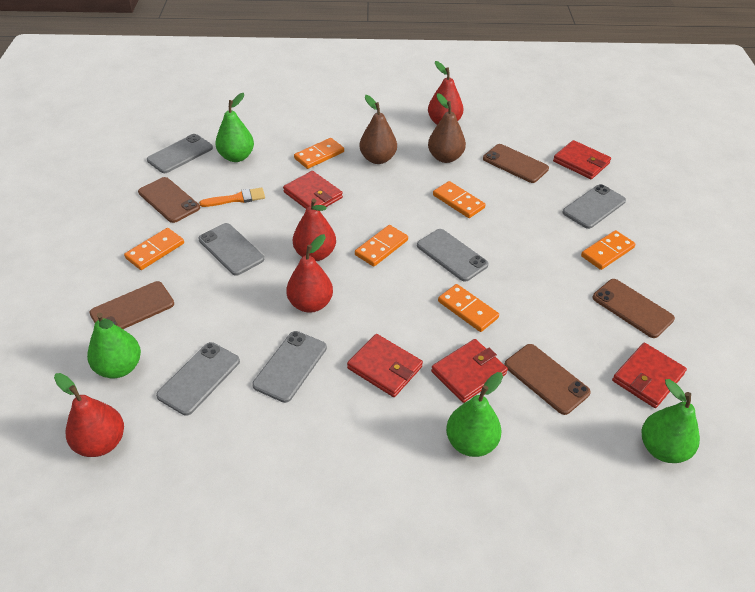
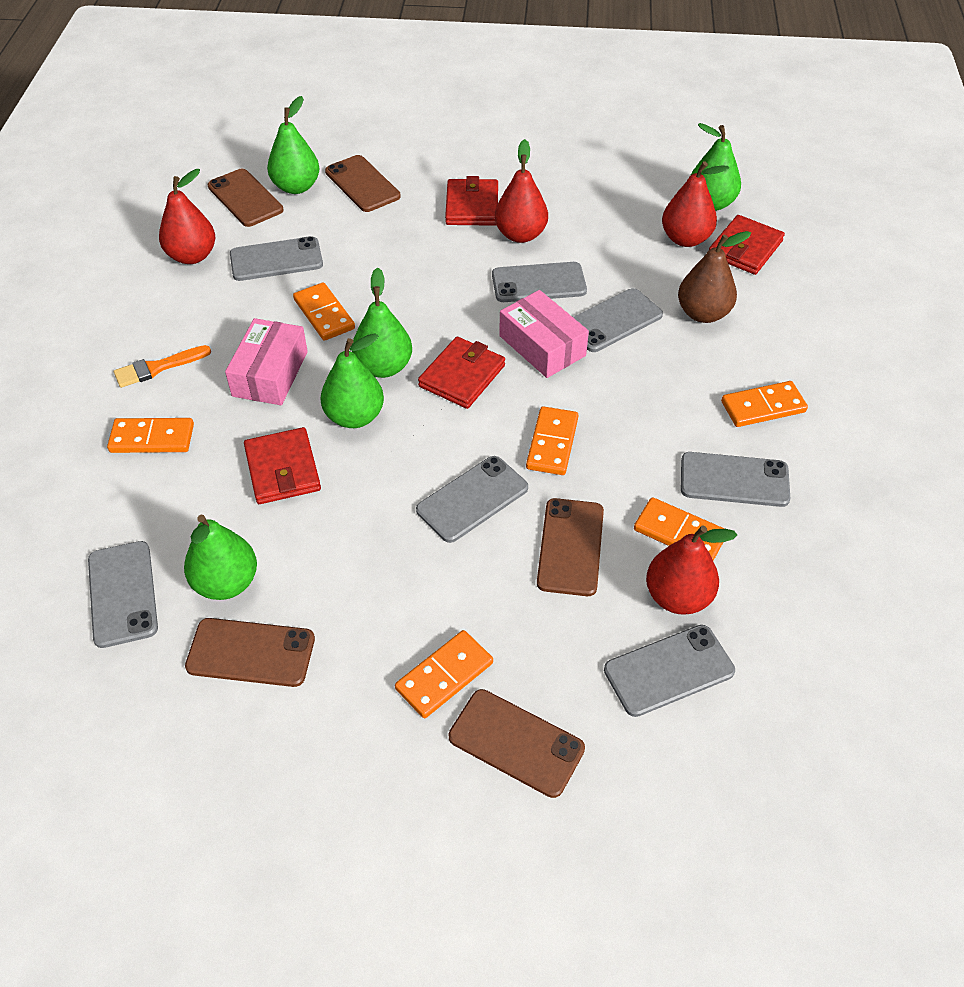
brown pear: 2 -> 1
green pear: 4 -> 5
grey phone: 6 -> 7
pink box: 0 -> 2
red wallet: 5 -> 4

